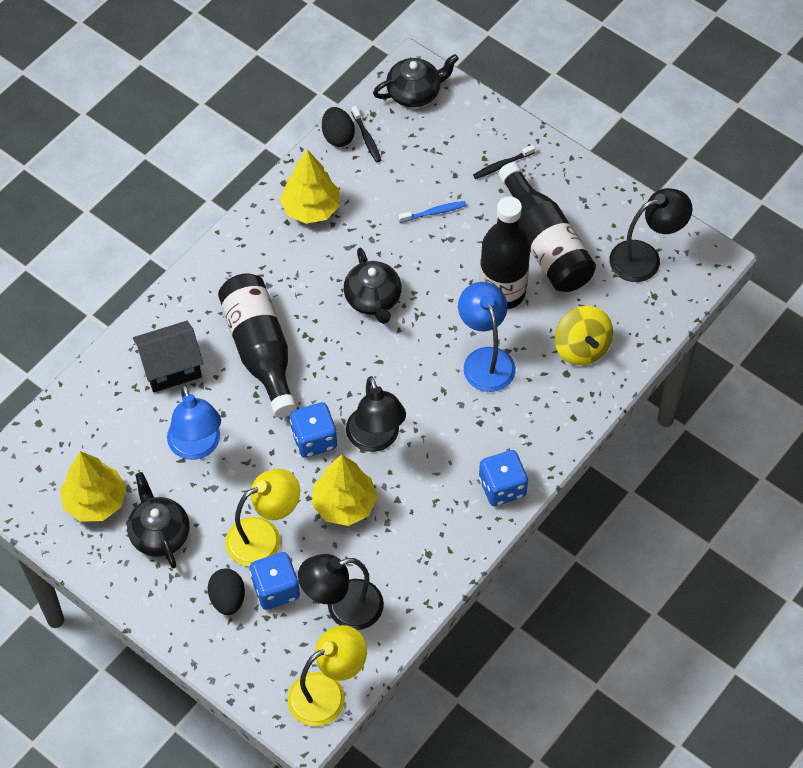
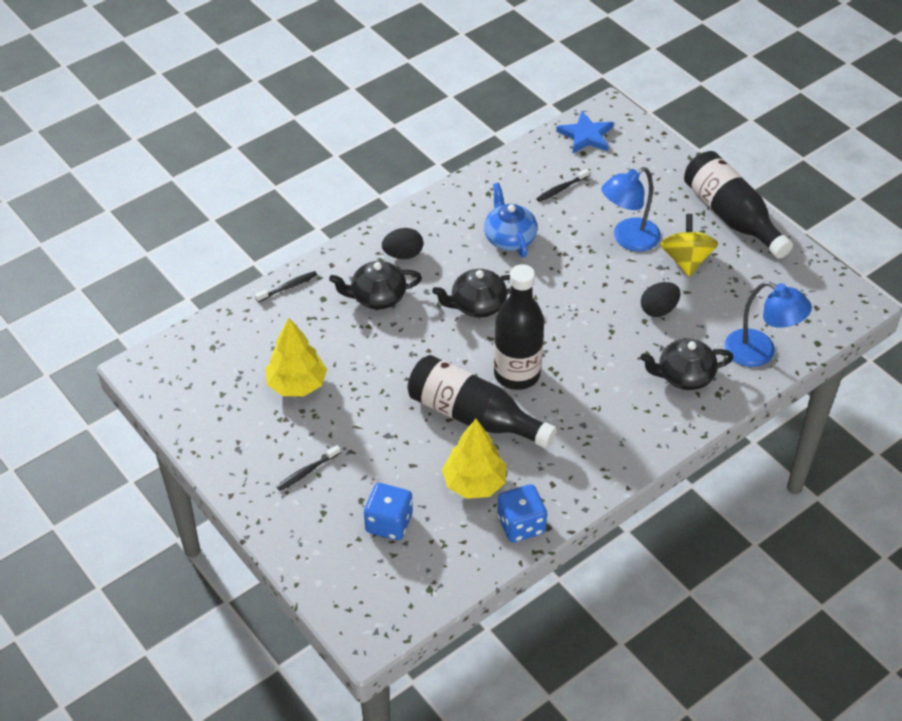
black house: 1 -> 0
black lamp: 3 -> 0
black toothbrush: 2 -> 3
blue dice: 3 -> 2
blue star: 0 -> 1
blue teapot: 0 -> 1
blue toothbrush: 1 -> 0
yellow lamp: 2 -> 0
yellow tree: 3 -> 2

